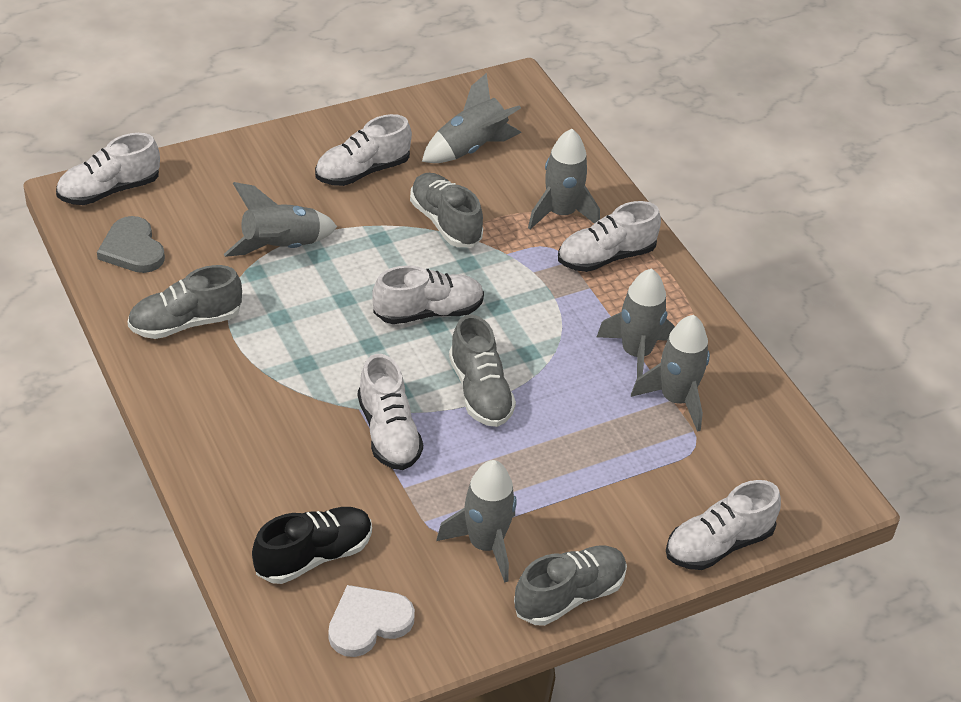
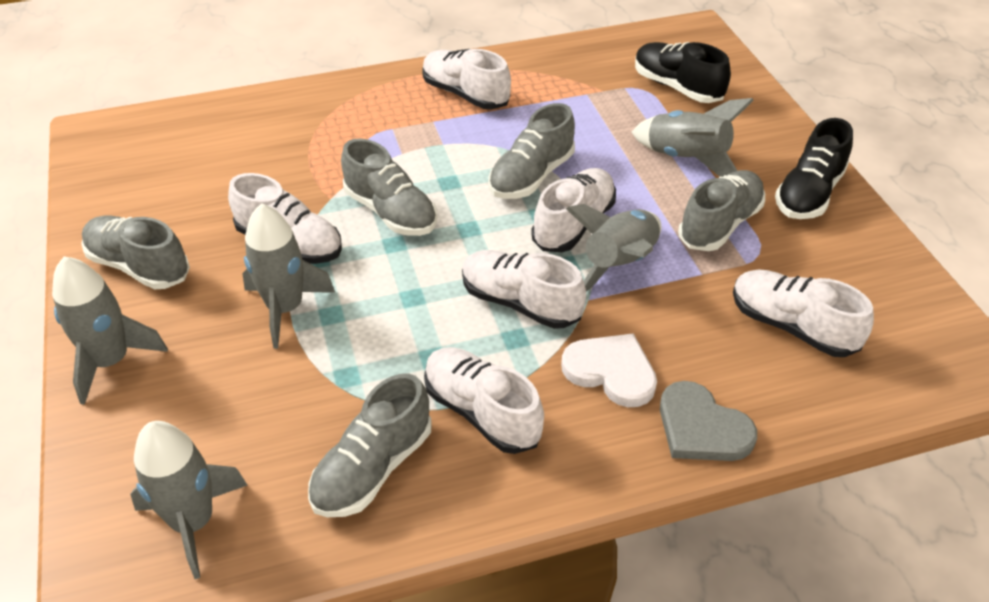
black shoe: 1 -> 2
grey rocket: 6 -> 5
grey shoe: 4 -> 5

